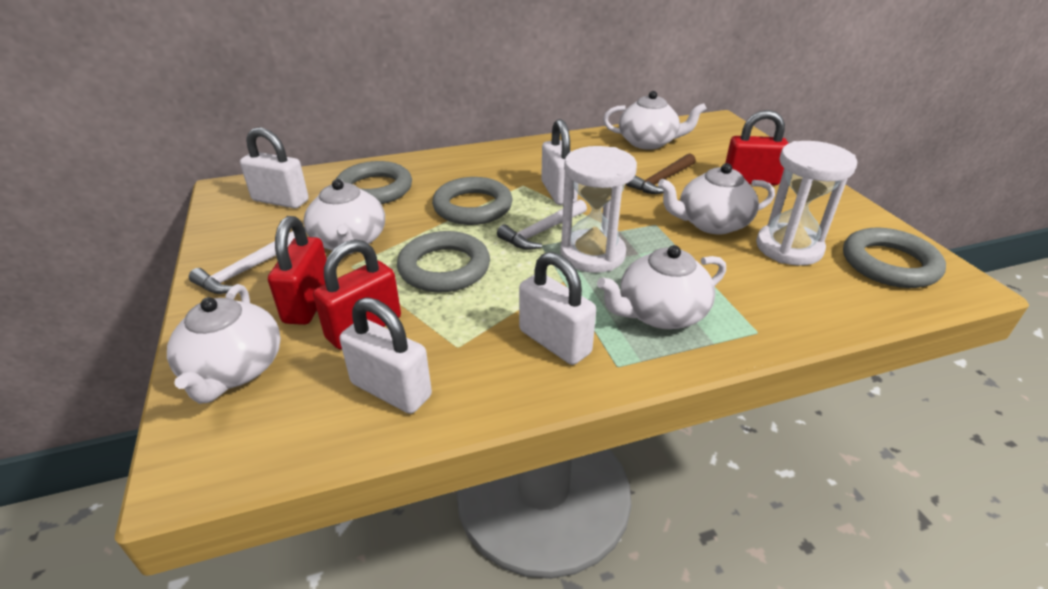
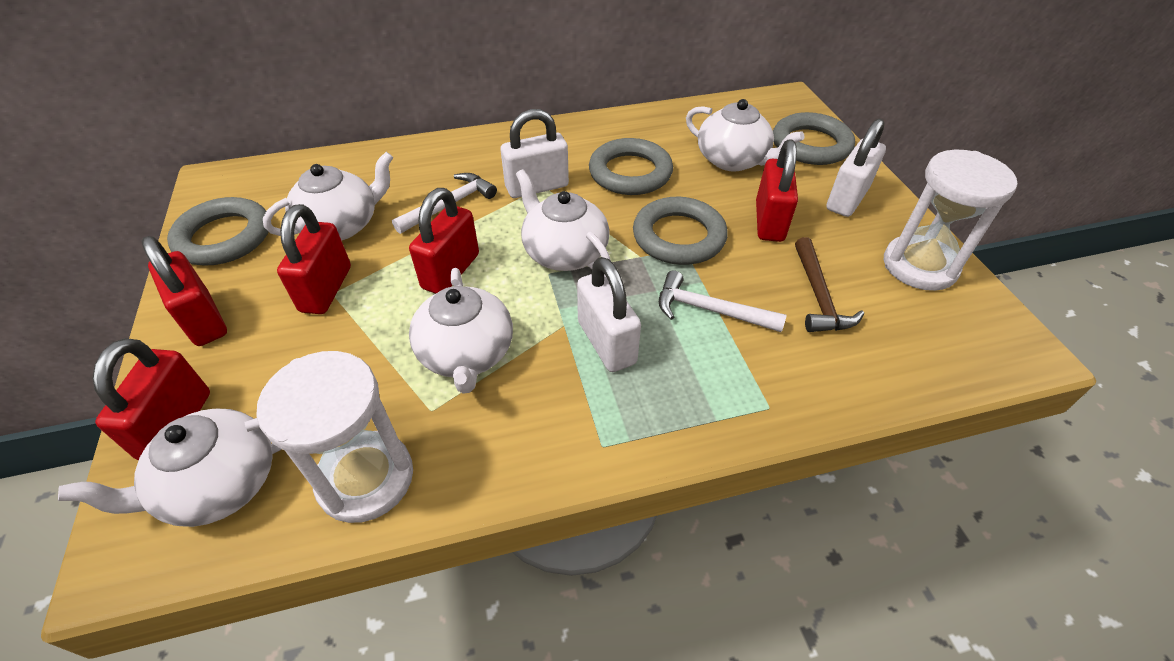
red padlock: 3 -> 5
white padlock: 4 -> 3

